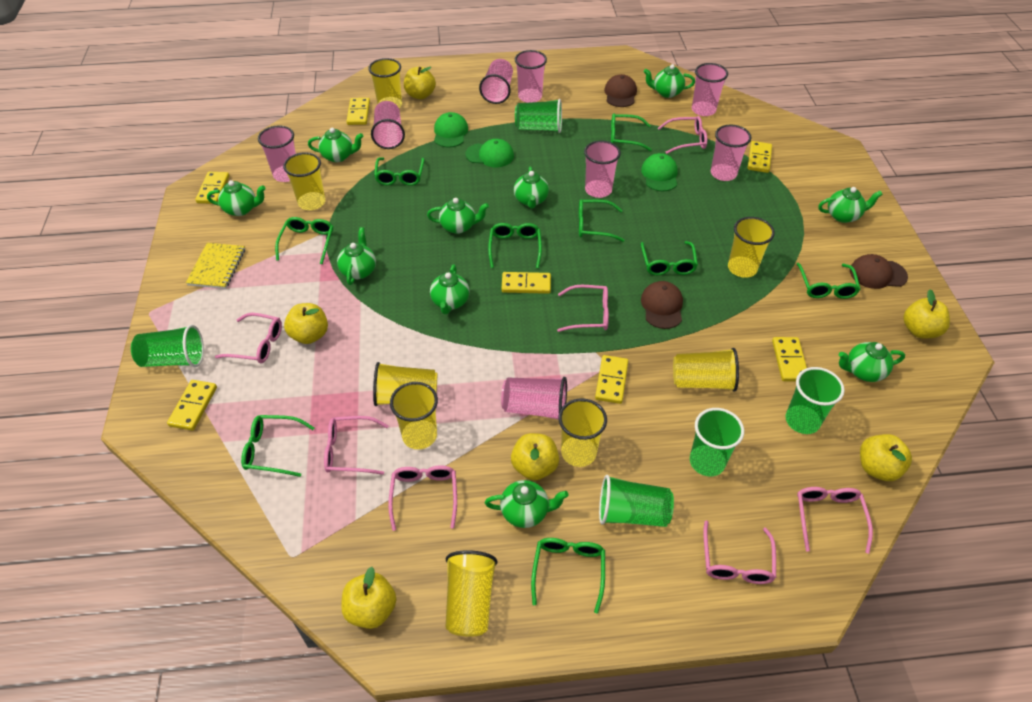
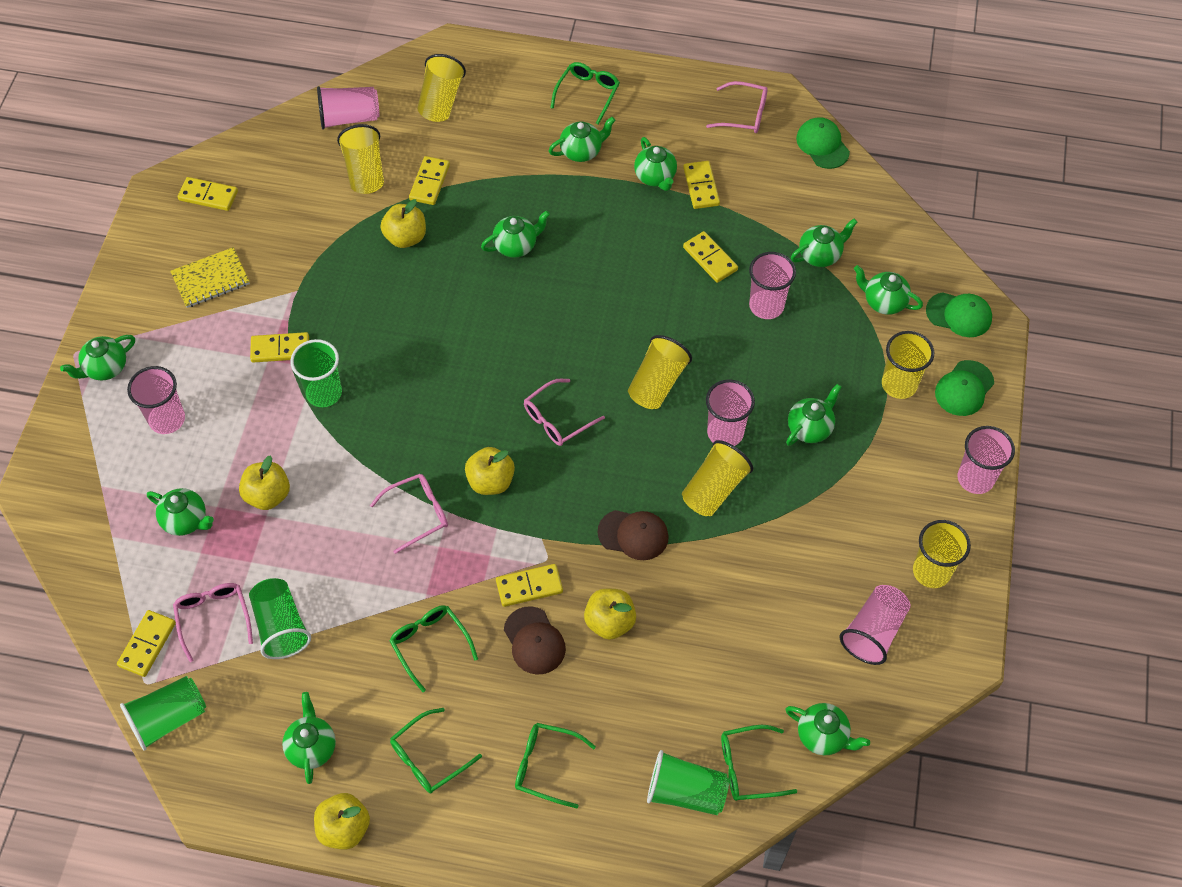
brown cap: 3 -> 2
green cup: 5 -> 4
green glasses: 9 -> 5
pink cup: 8 -> 6
pink glasses: 7 -> 4
yellow apple: 6 -> 5
yellow cup: 8 -> 6

